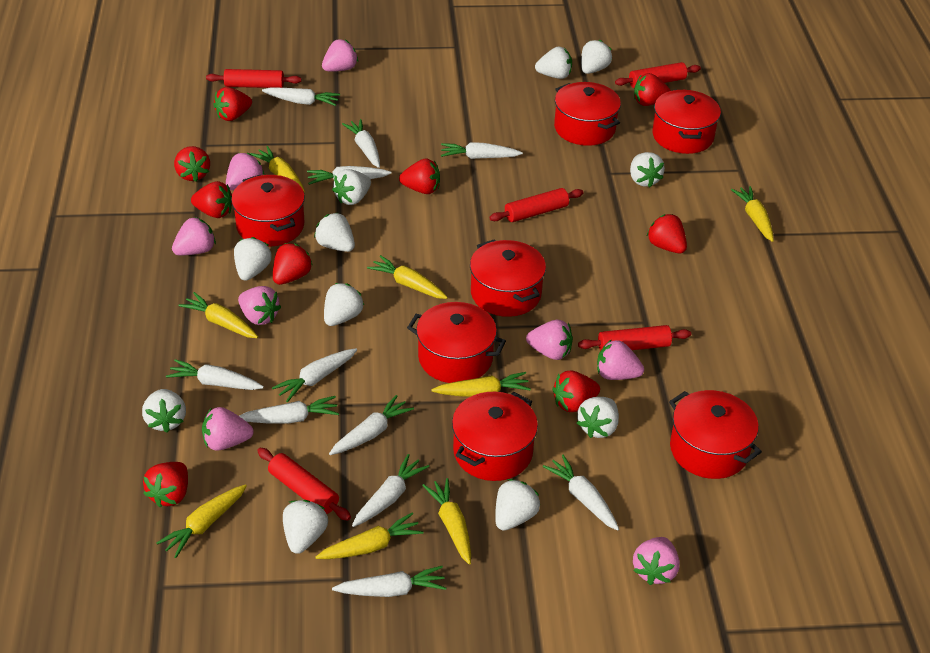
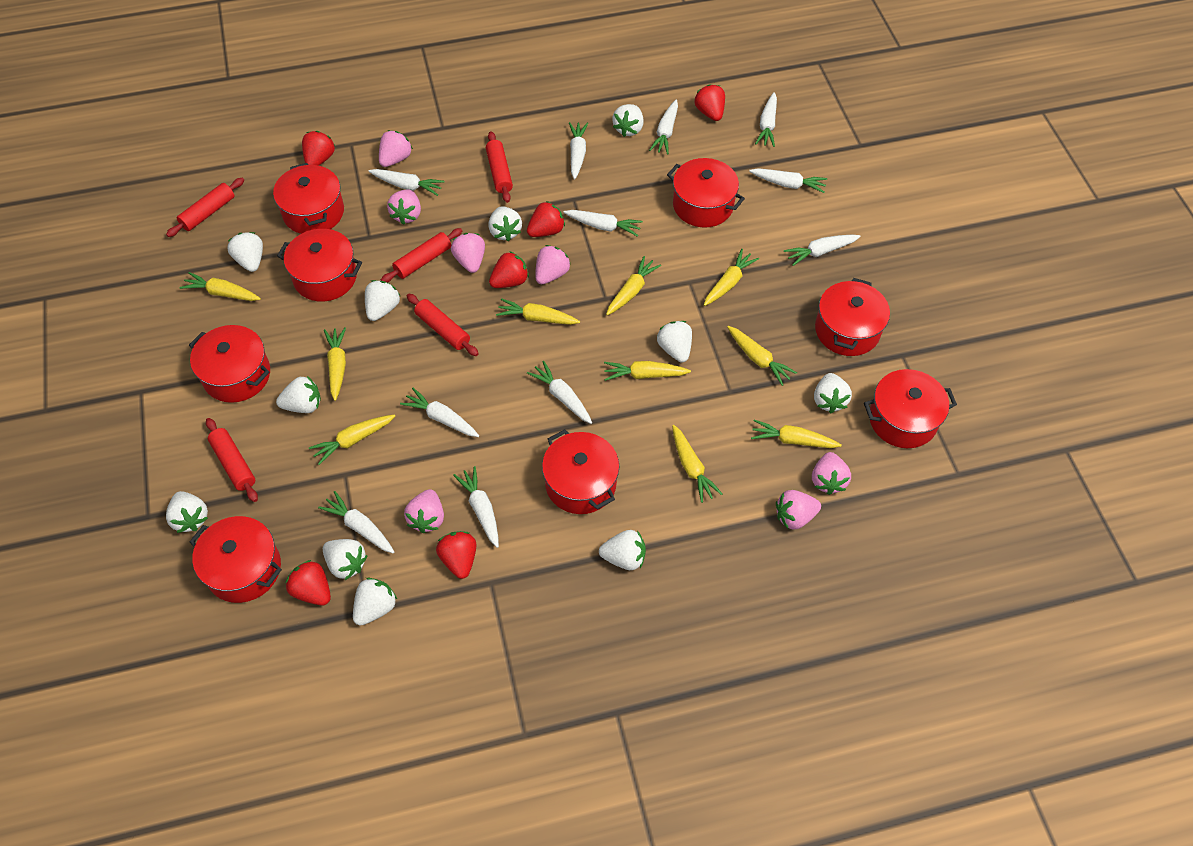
pink strawberry: 8 -> 7
red pot: 7 -> 8
red strawberry: 9 -> 6
yellow carrot: 8 -> 10

